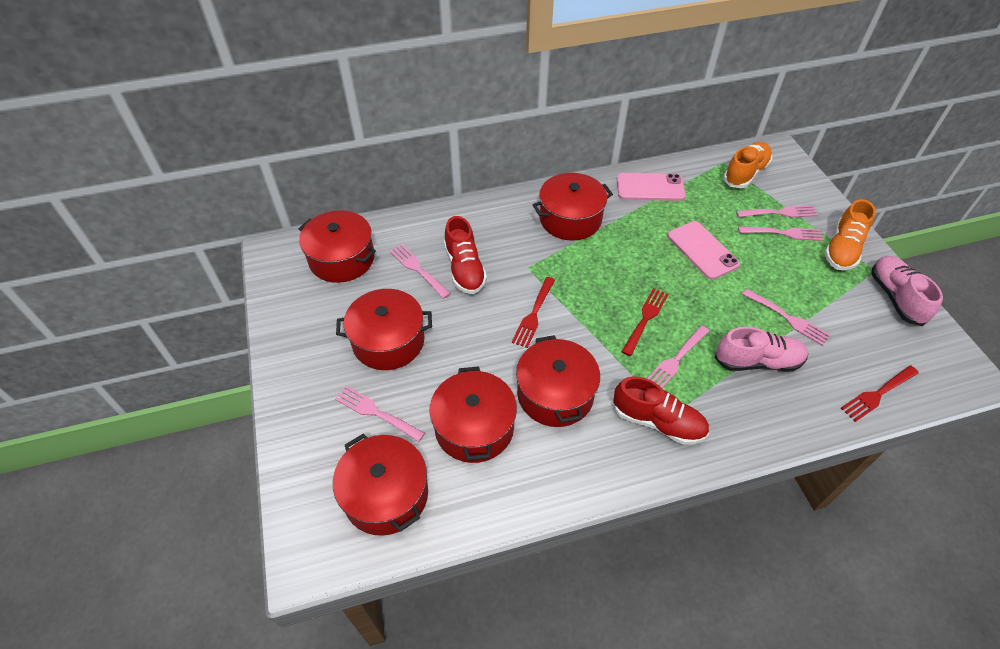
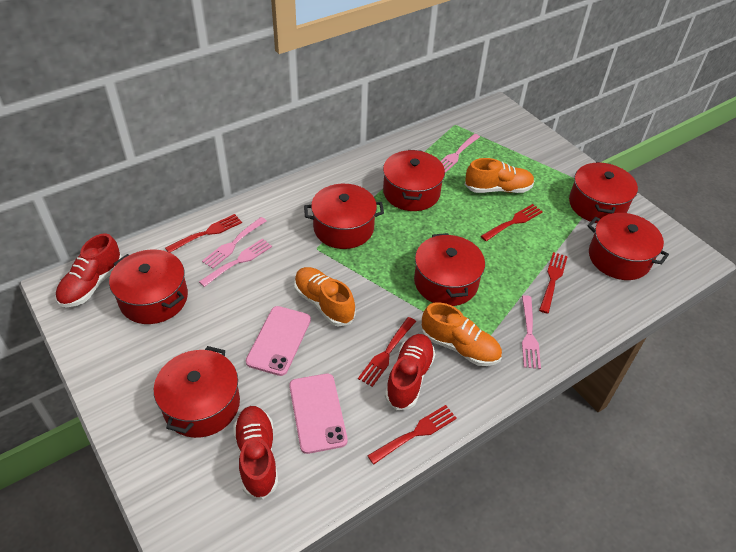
orange shoe: 2 -> 3
pink fork: 6 -> 4
pink shoe: 2 -> 0
red fork: 3 -> 5
red pot: 6 -> 7
red shoe: 2 -> 3

